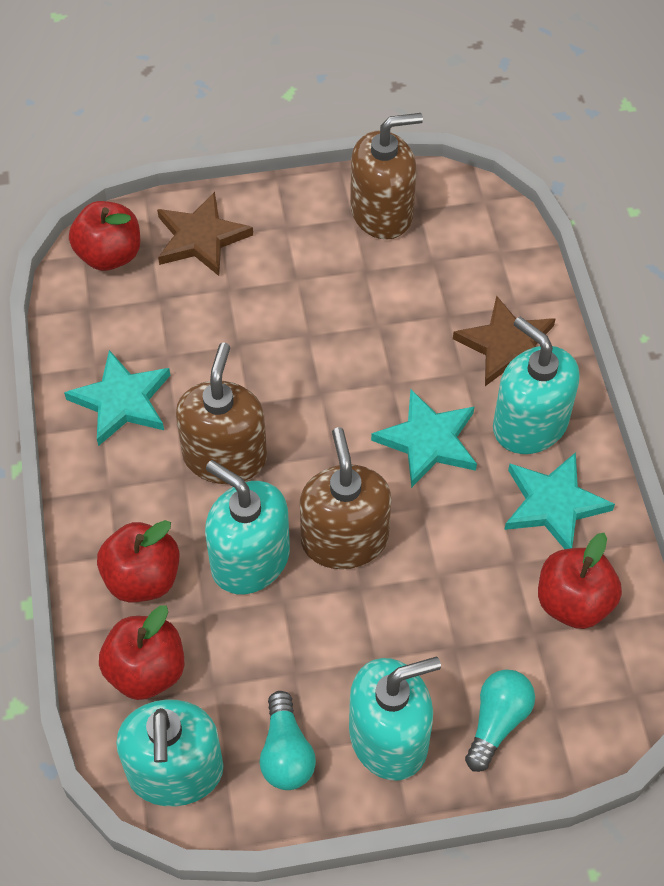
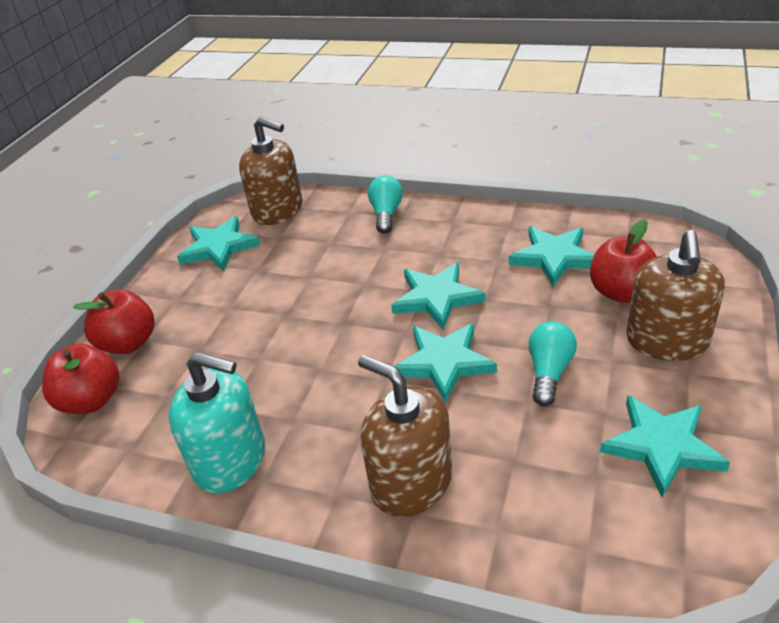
brown star: 2 -> 0
red apple: 4 -> 3
turquoise soap dispenser: 4 -> 1
turquoise star: 3 -> 5

